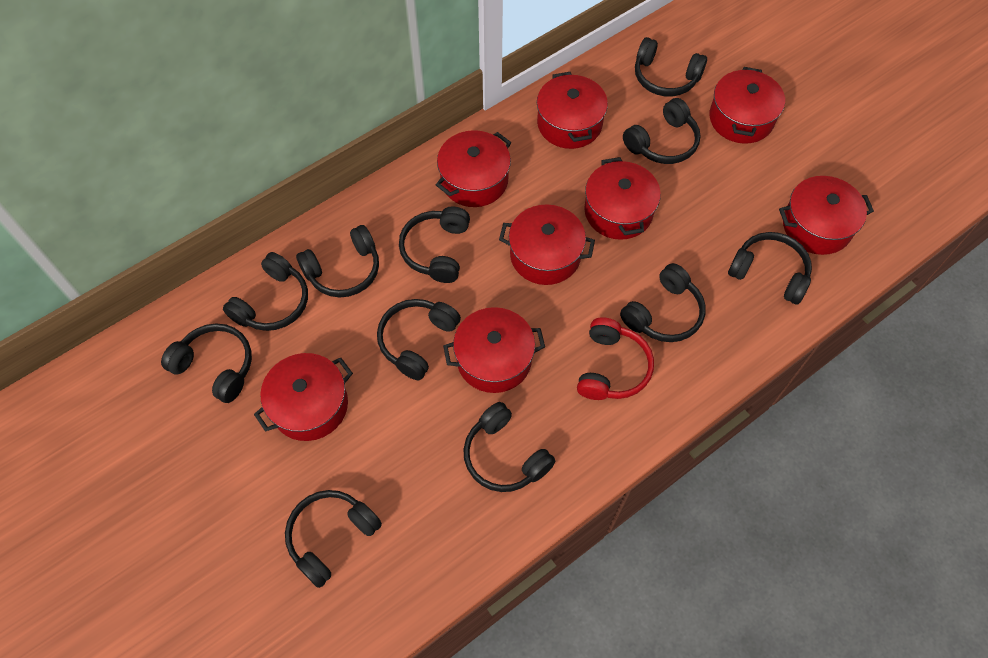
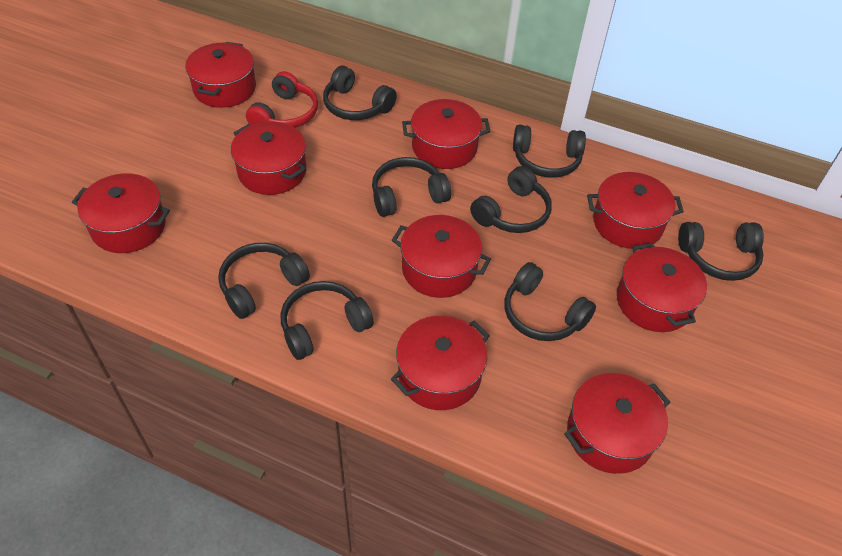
black headphones: 11 -> 8
red pot: 8 -> 9

